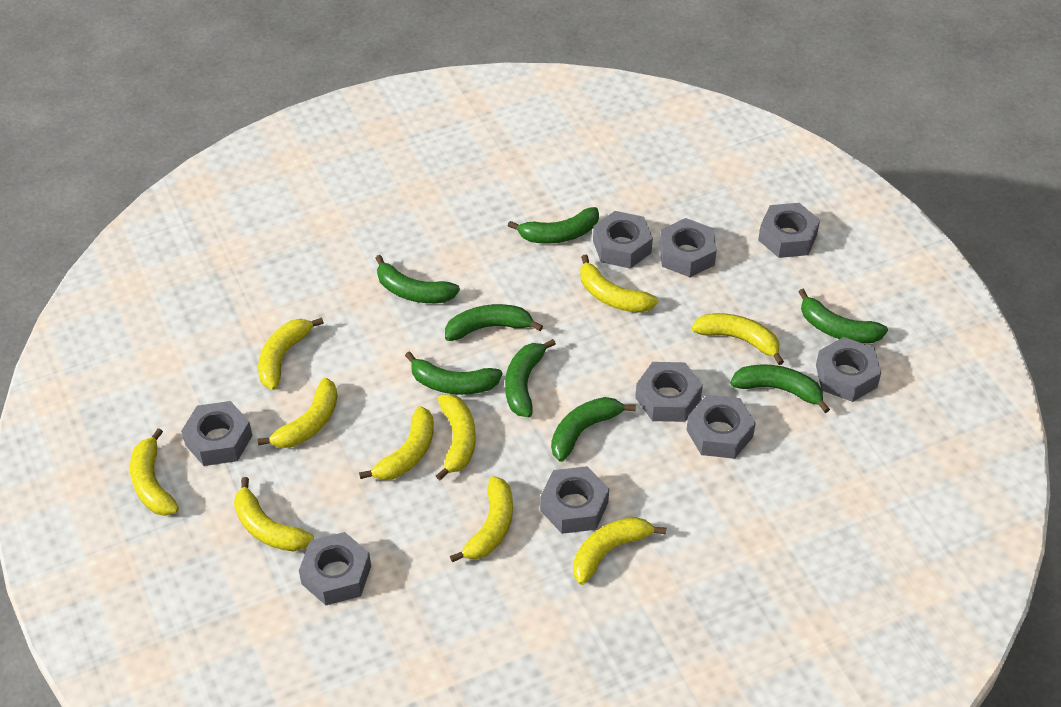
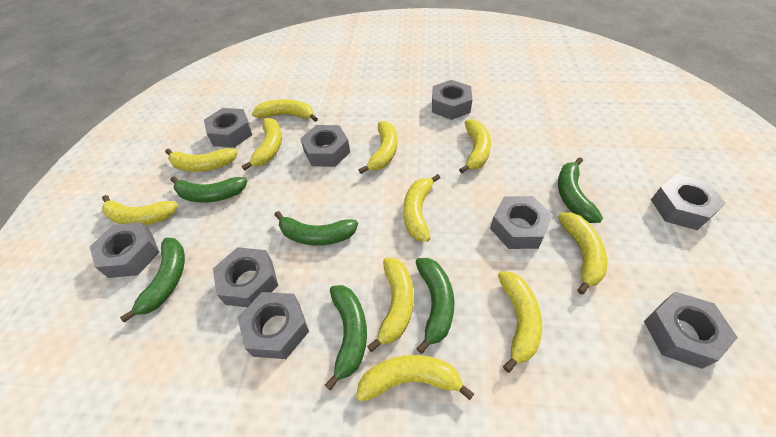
green banana: 8 -> 6
yellow banana: 10 -> 11

